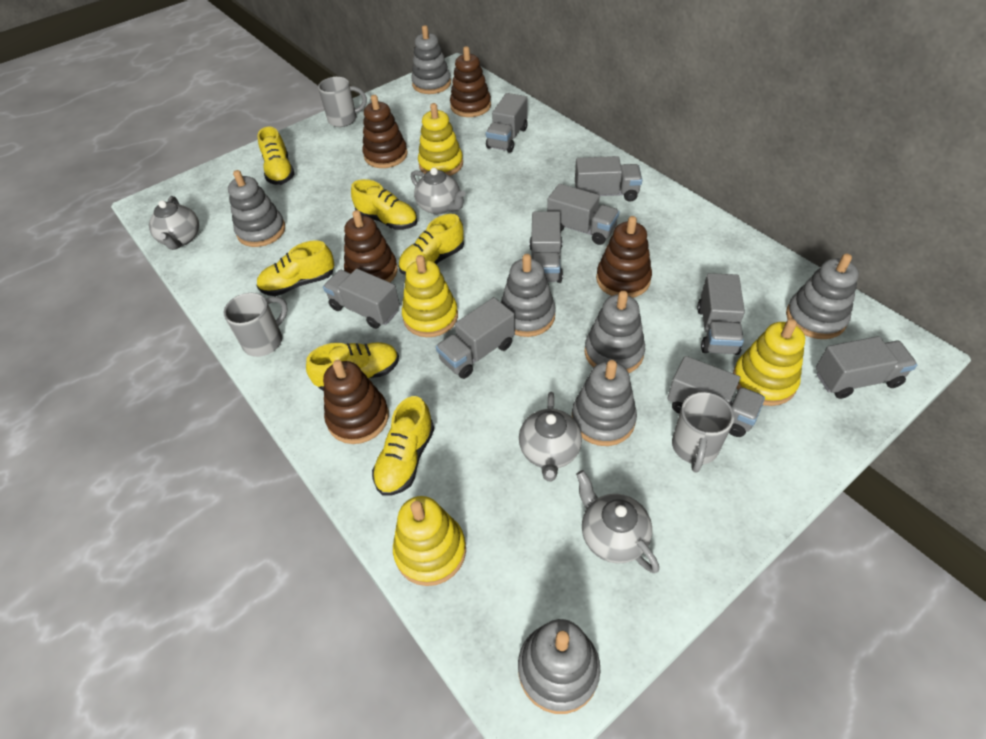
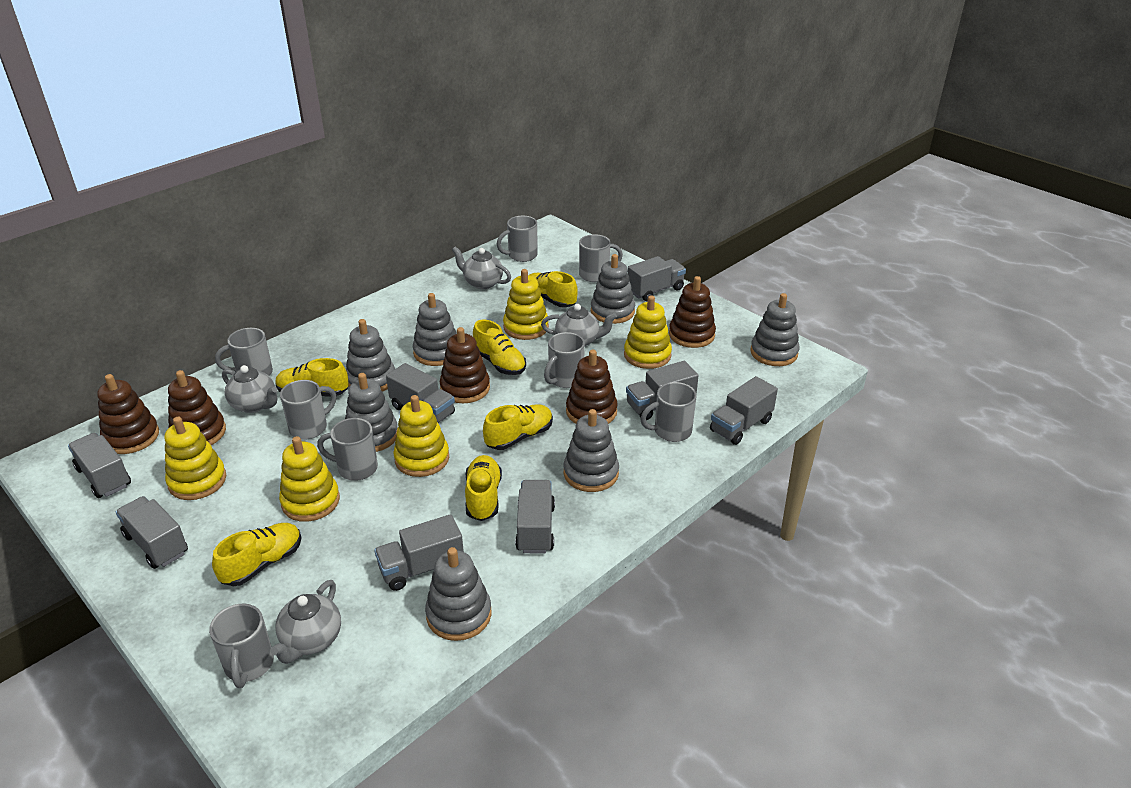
grey mug: 3 -> 8
grey truck: 9 -> 8
yellow stacking toy: 4 -> 5

